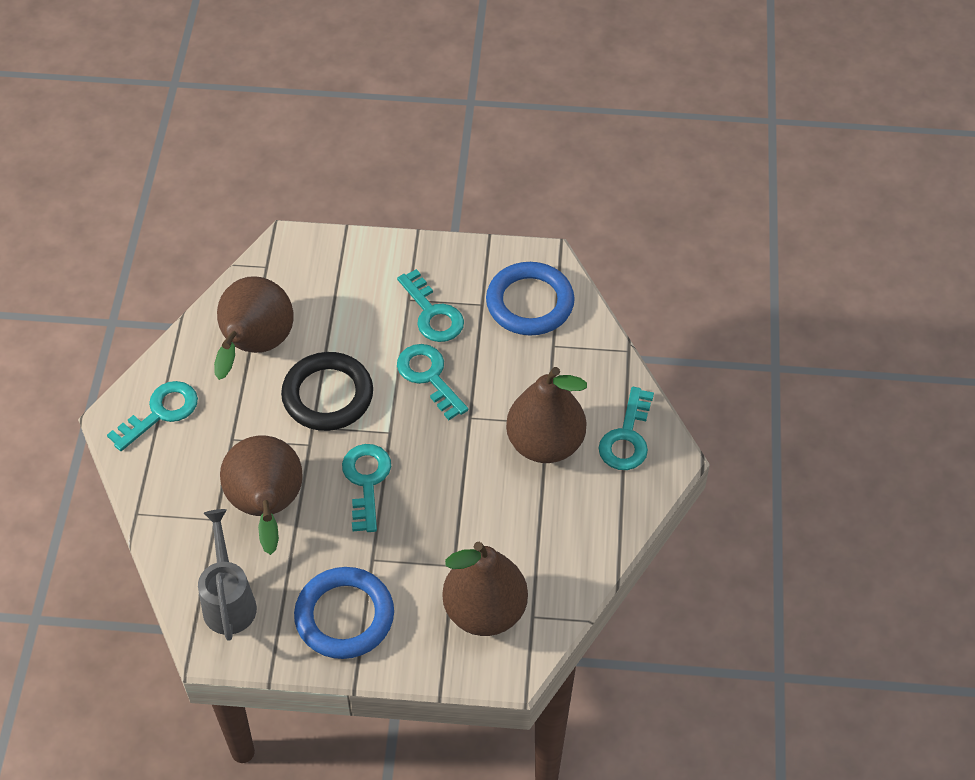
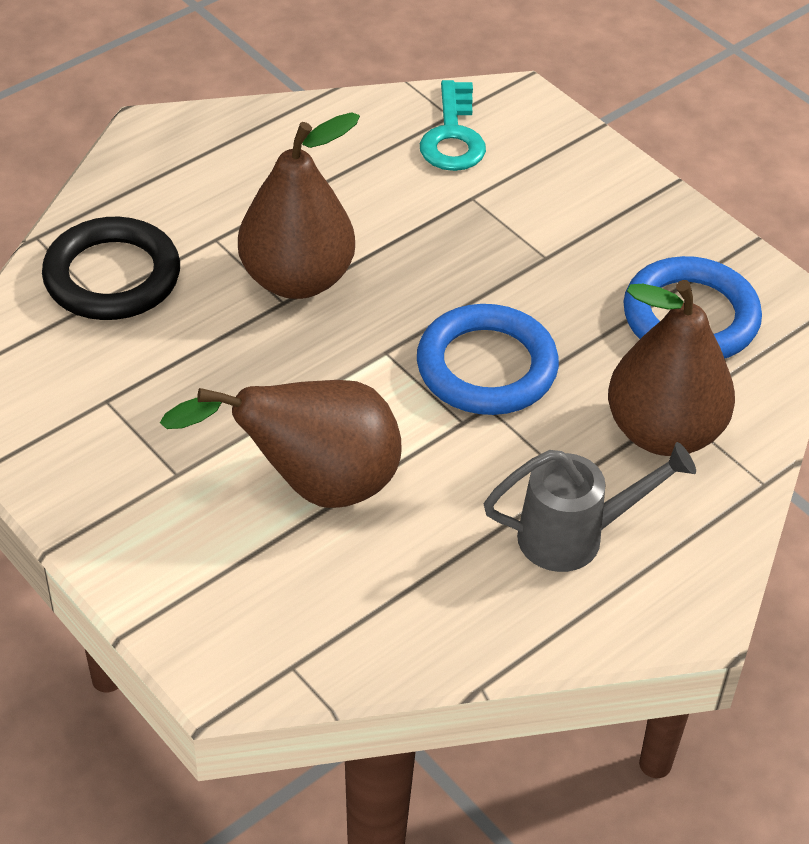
brown pear: 4 -> 3
turquoise key: 5 -> 1

